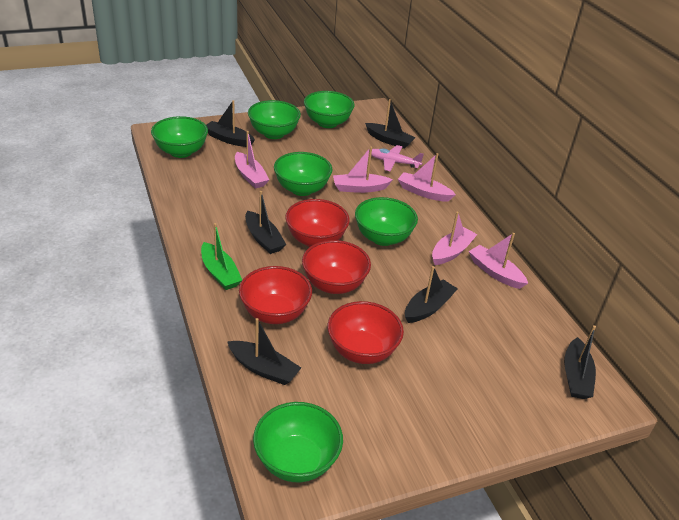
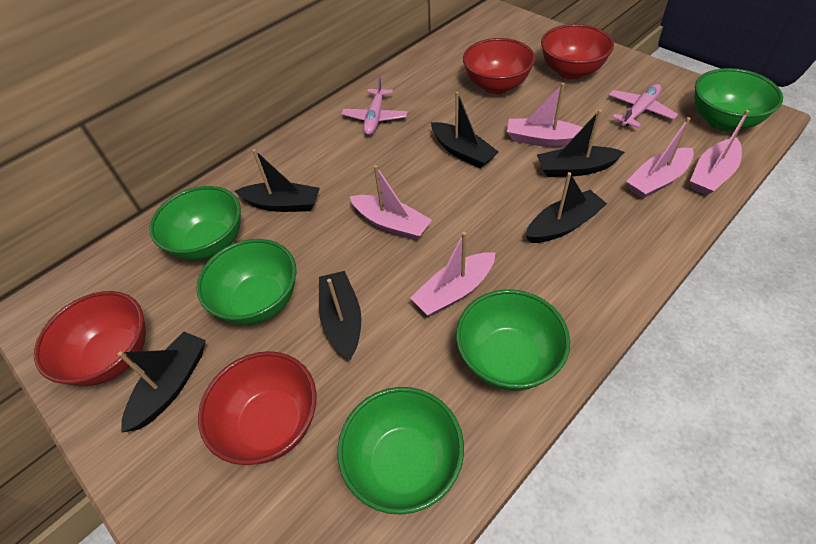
green boat: 1 -> 0
green bowl: 6 -> 5
pink plane: 1 -> 2

